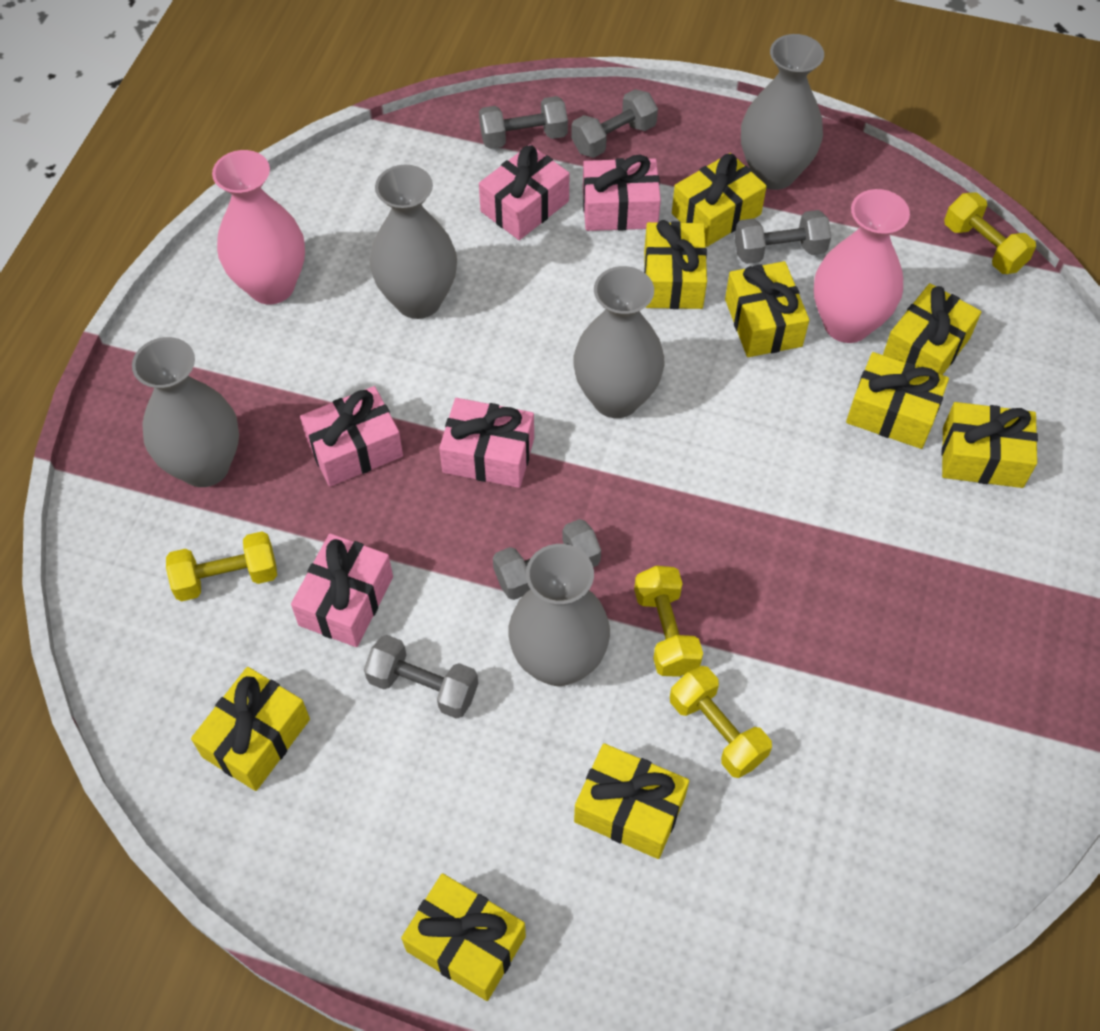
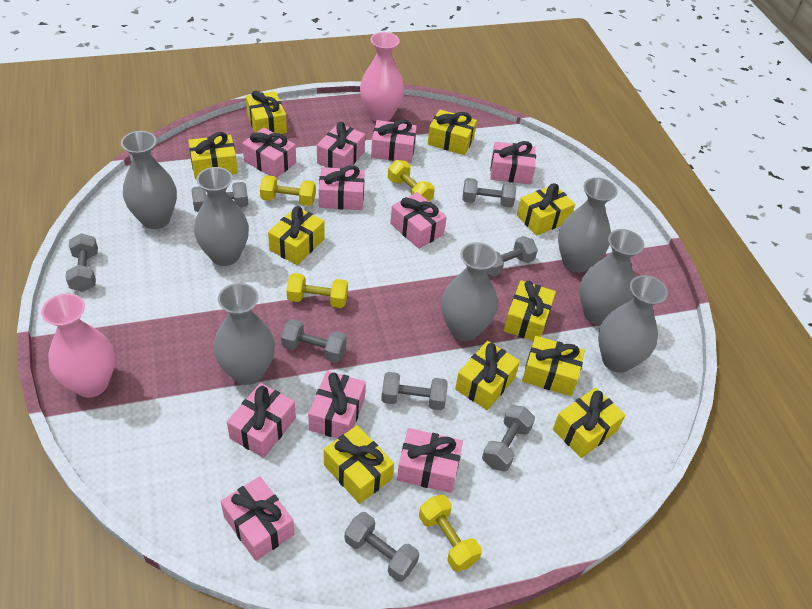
grey dumbbell: 5 -> 8
grey vase: 5 -> 7
pink gift: 5 -> 10
yellow gift: 9 -> 10

